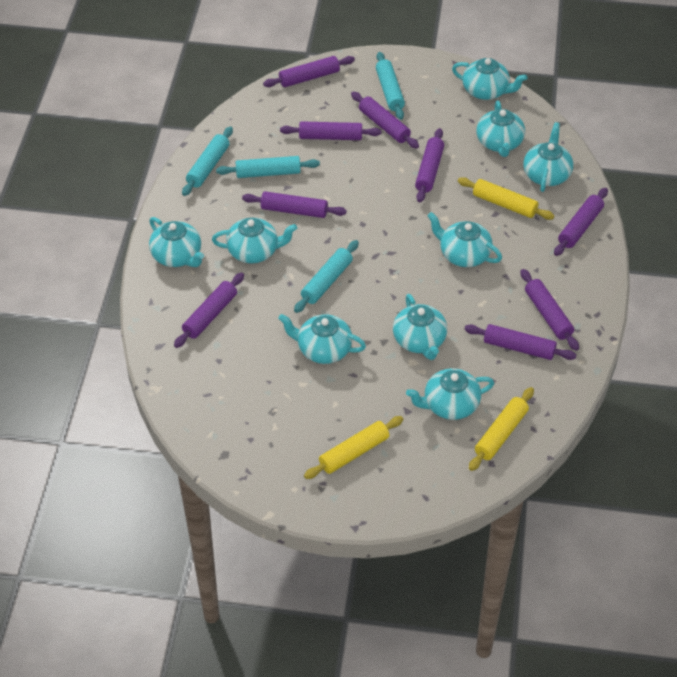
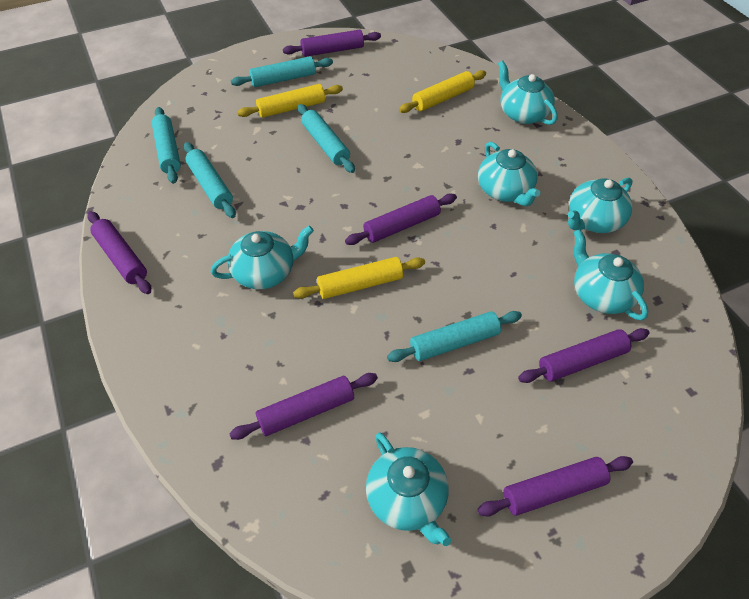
purple rolling pin: 9 -> 6
turquoise rolling pin: 4 -> 5
turquoise teapot: 9 -> 6

